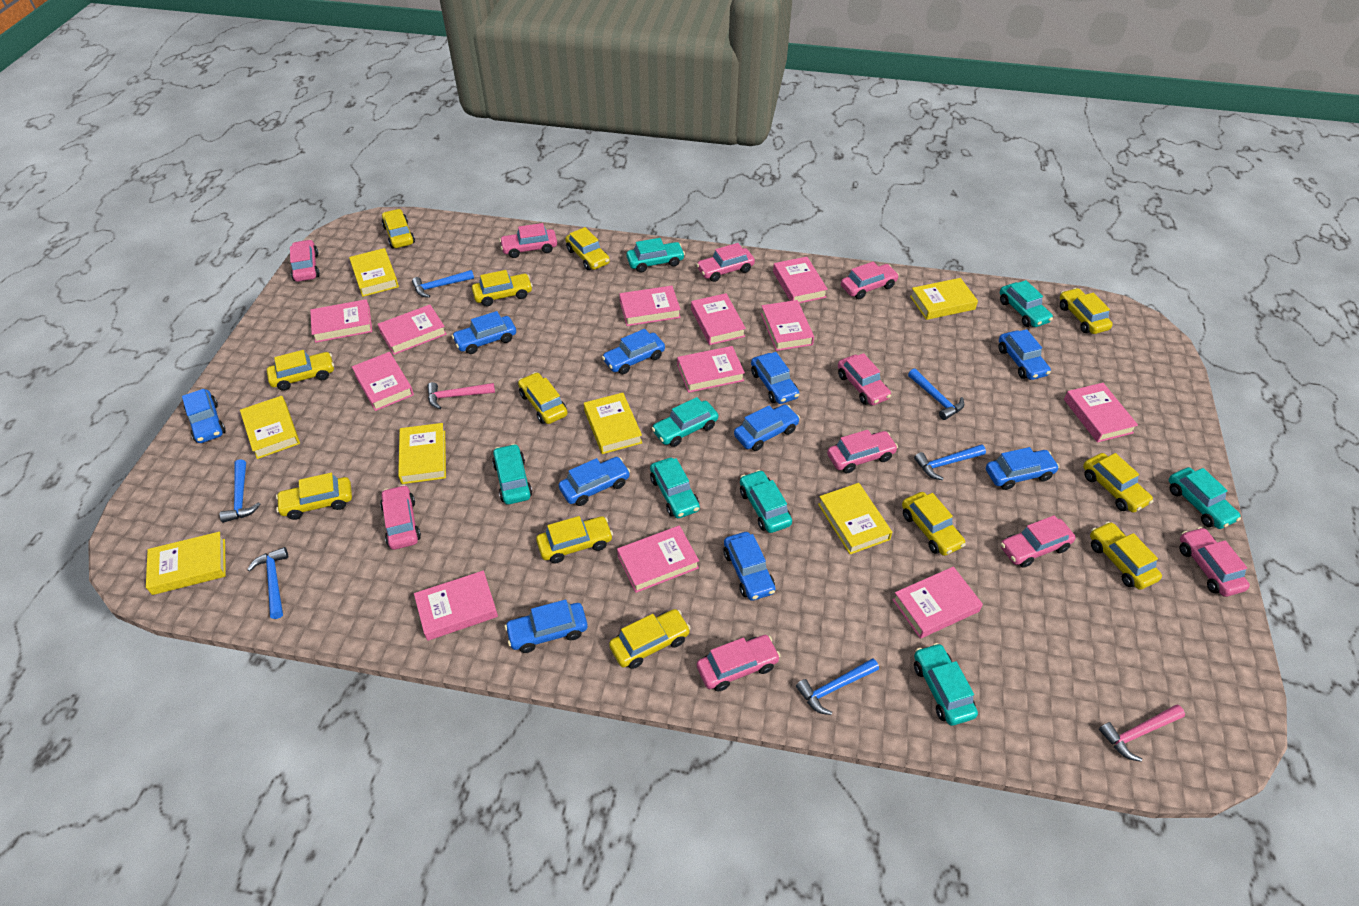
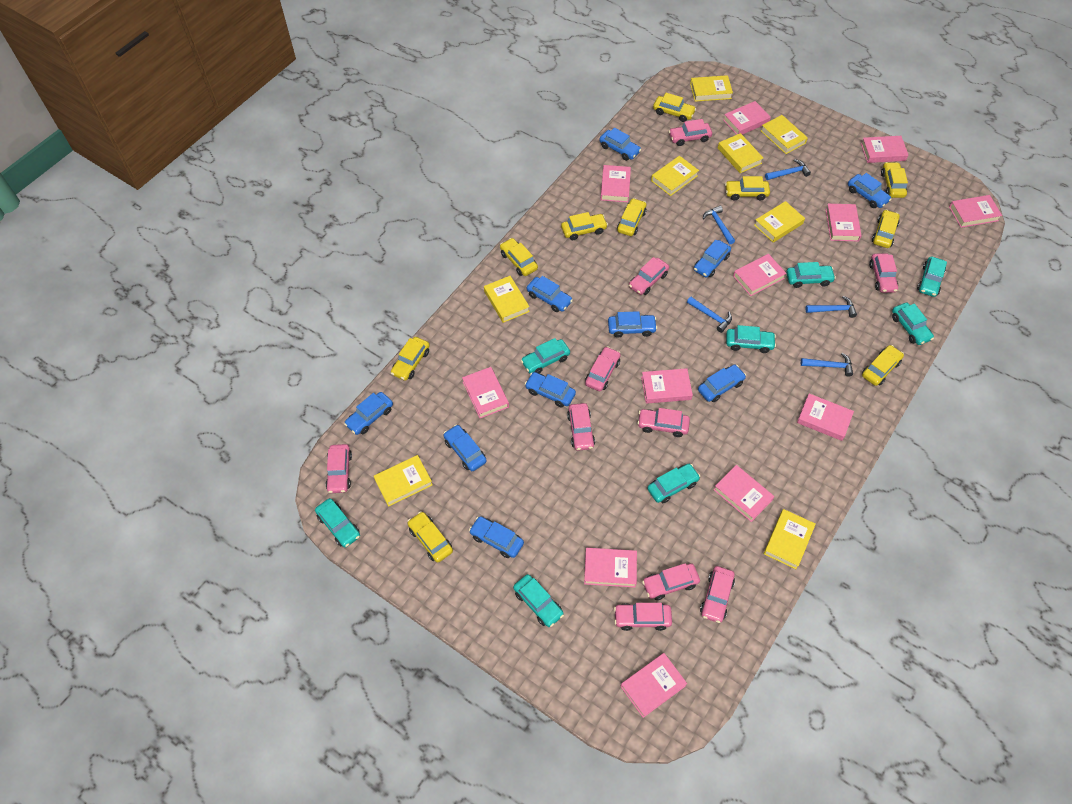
blue hammer: 6 -> 5
pink hammer: 2 -> 0
yellow book: 7 -> 8
yellow car: 12 -> 10

